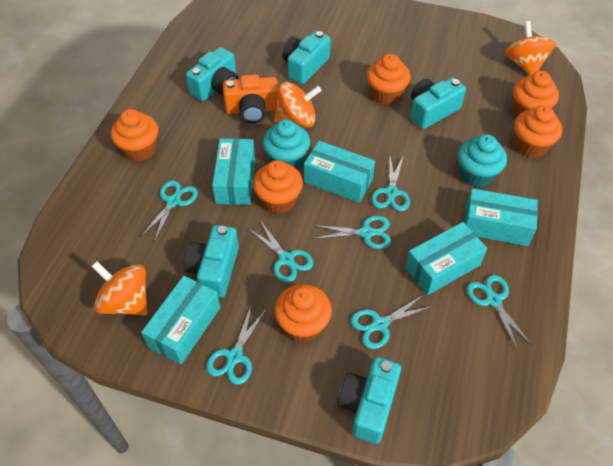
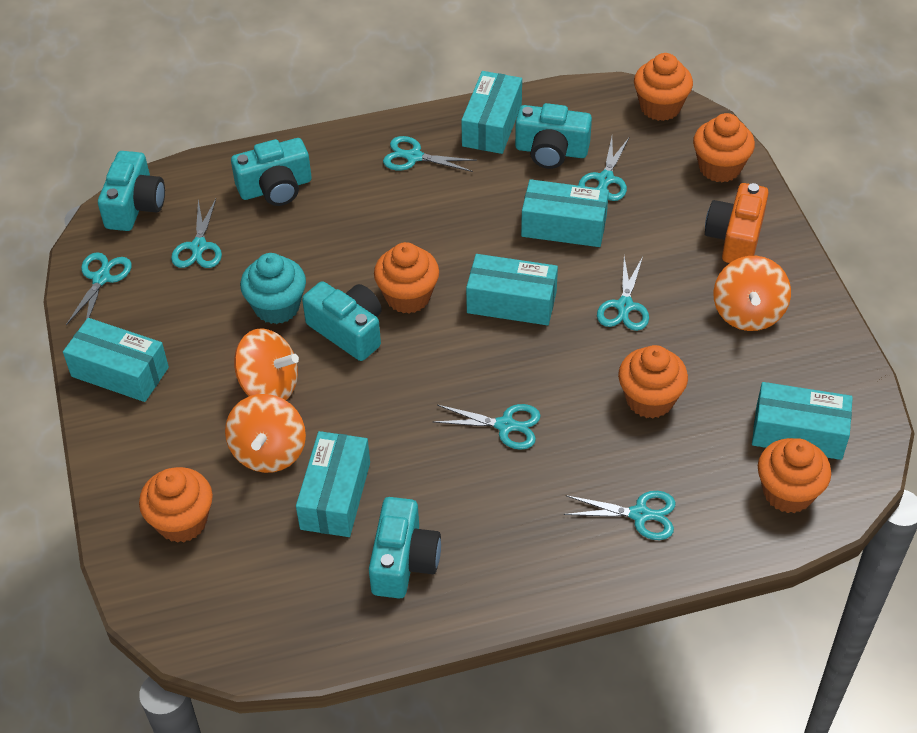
turquoise box: 5 -> 6
turquoise cupcake: 2 -> 1

